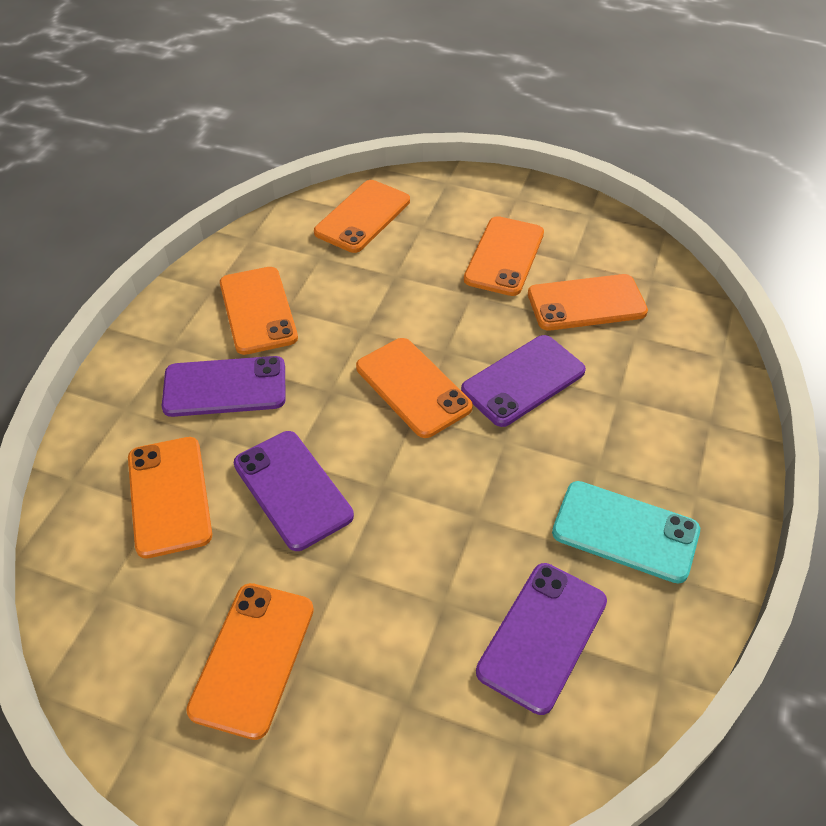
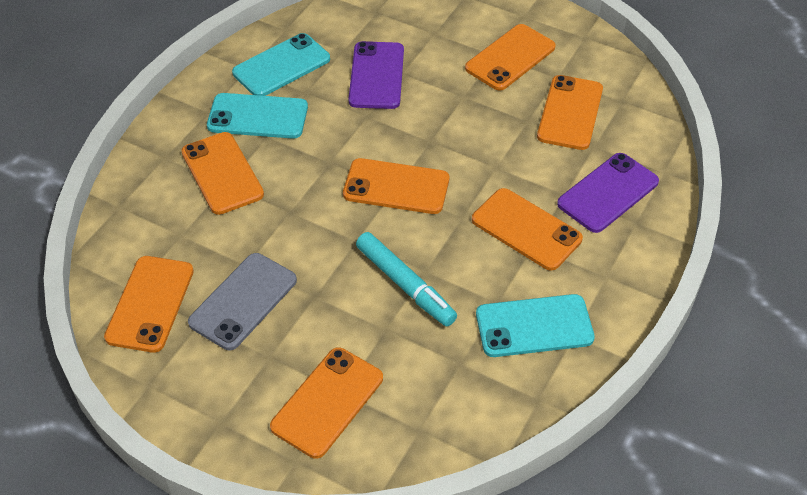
grey phone: 0 -> 1
purple phone: 4 -> 2
turquoise marker: 0 -> 1
turquoise phone: 1 -> 3

